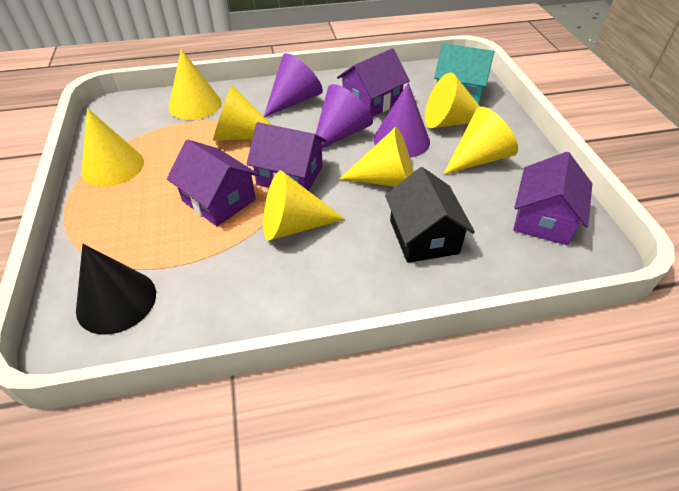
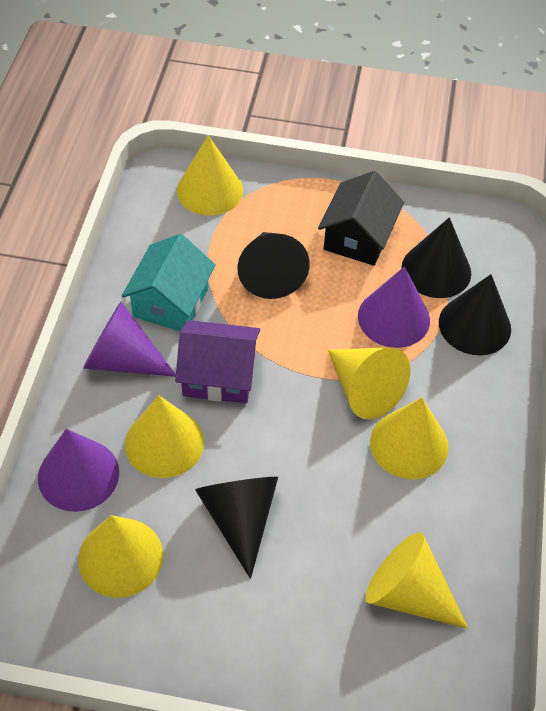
black cone: 1 -> 4
purple house: 4 -> 1
yellow cone: 7 -> 6

